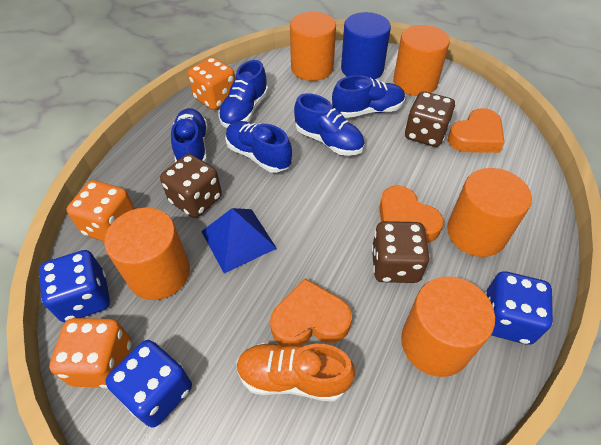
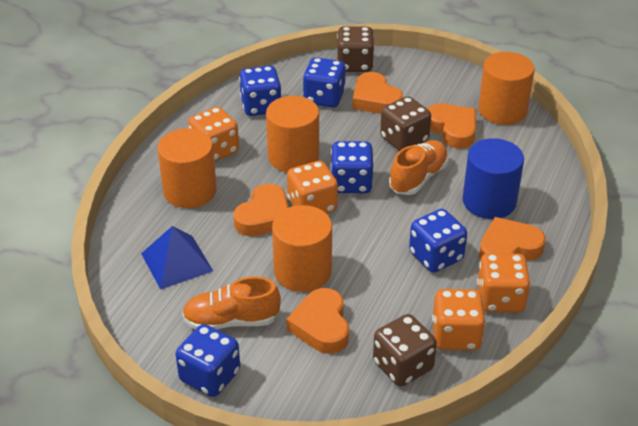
blue dice: 3 -> 5
blue shoe: 5 -> 0
orange cylinder: 5 -> 4
orange dice: 3 -> 4
orange heart: 3 -> 5
orange shoe: 1 -> 2

